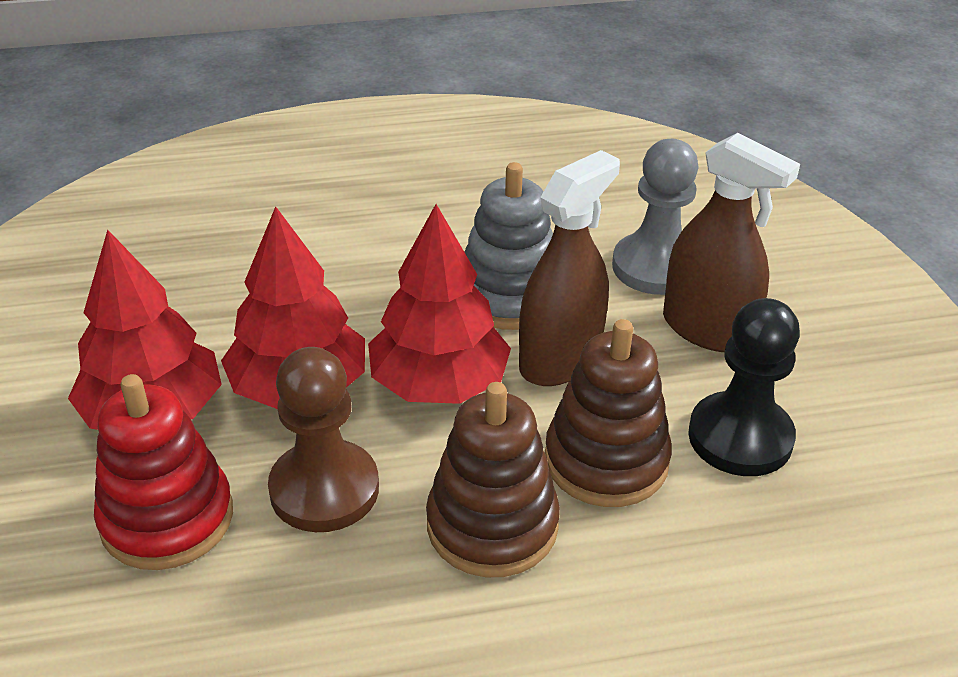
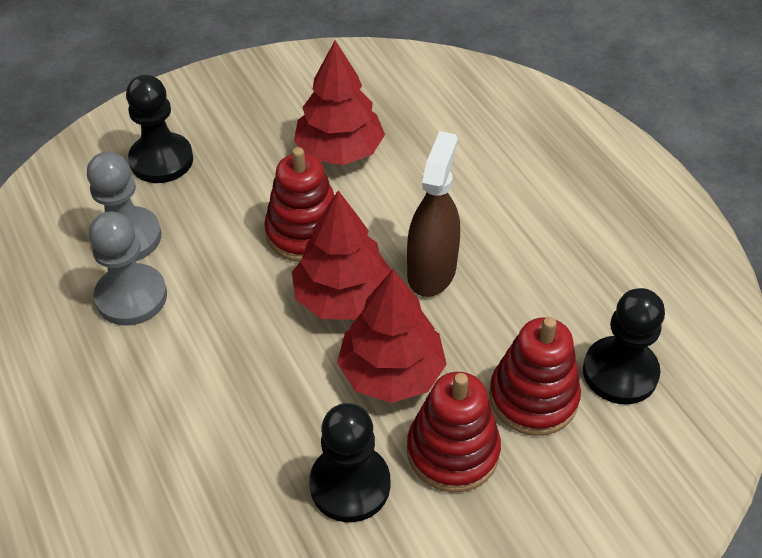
black pawn: 1 -> 3
brown pawn: 1 -> 0
brown spray bottle: 2 -> 1
brown stacking toy: 2 -> 0
grey pawn: 1 -> 2
grey stacking toy: 1 -> 0
red stacking toy: 1 -> 3

